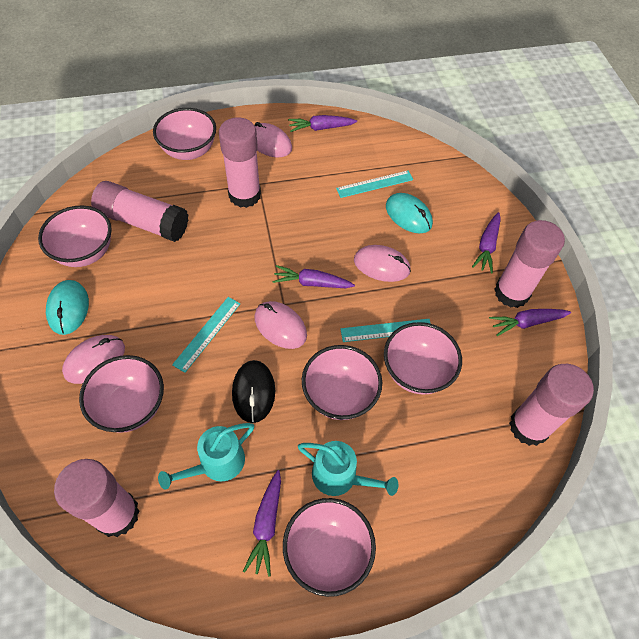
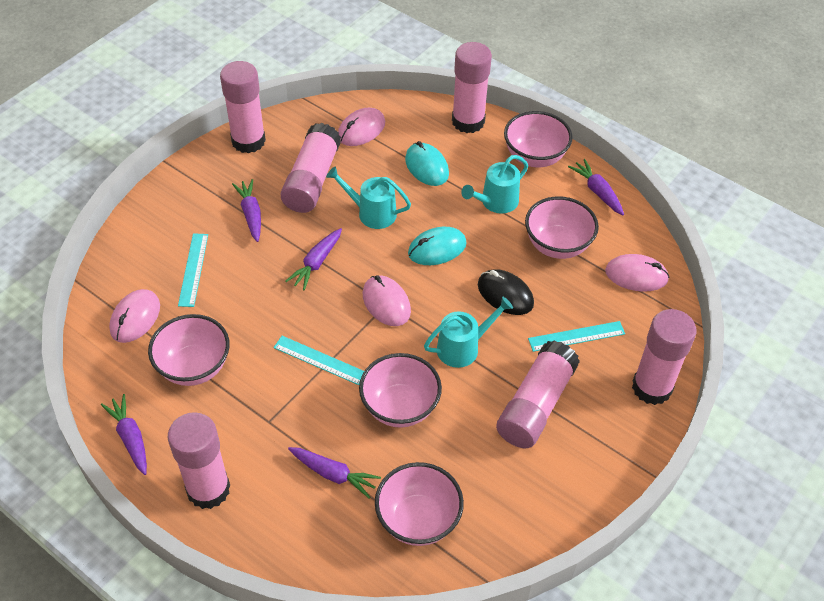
pink bowl: 6 -> 5
pink glue stick: 5 -> 6
turquoise watering can: 2 -> 3

